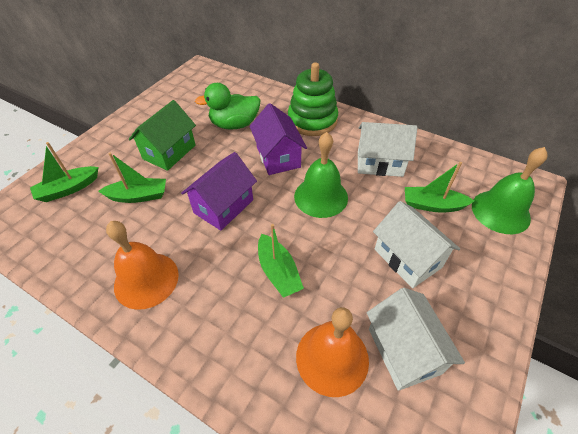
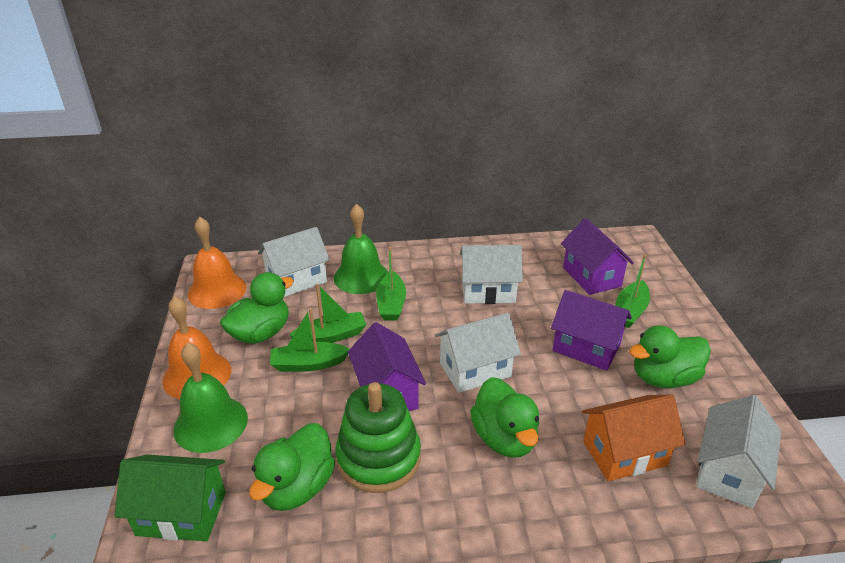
green duck: 1 -> 4
orange house: 0 -> 1
purple house: 2 -> 3
white house: 3 -> 4

